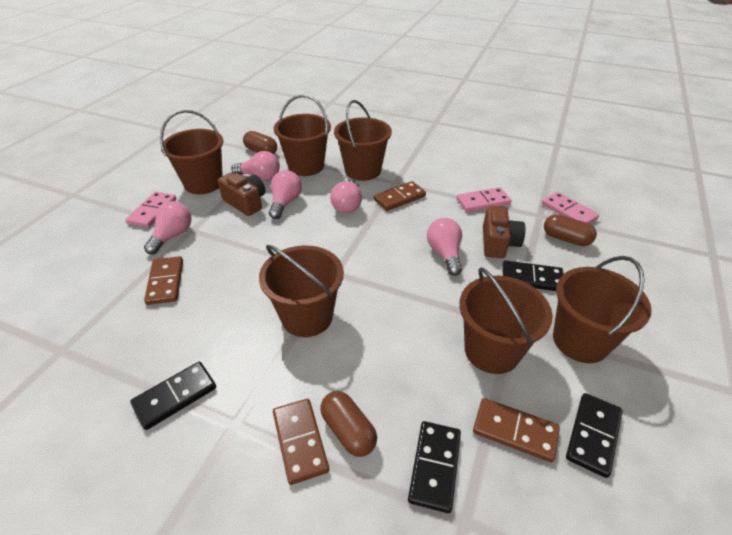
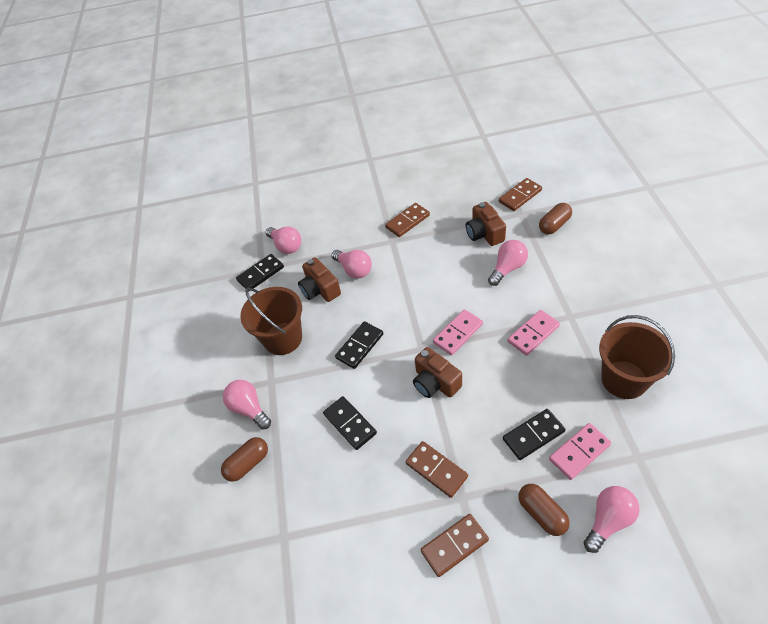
brown bucket: 6 -> 2
brown camera: 2 -> 3

